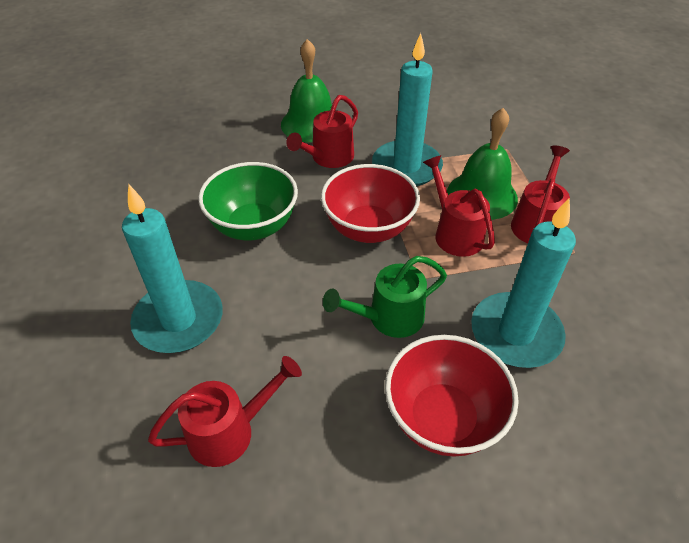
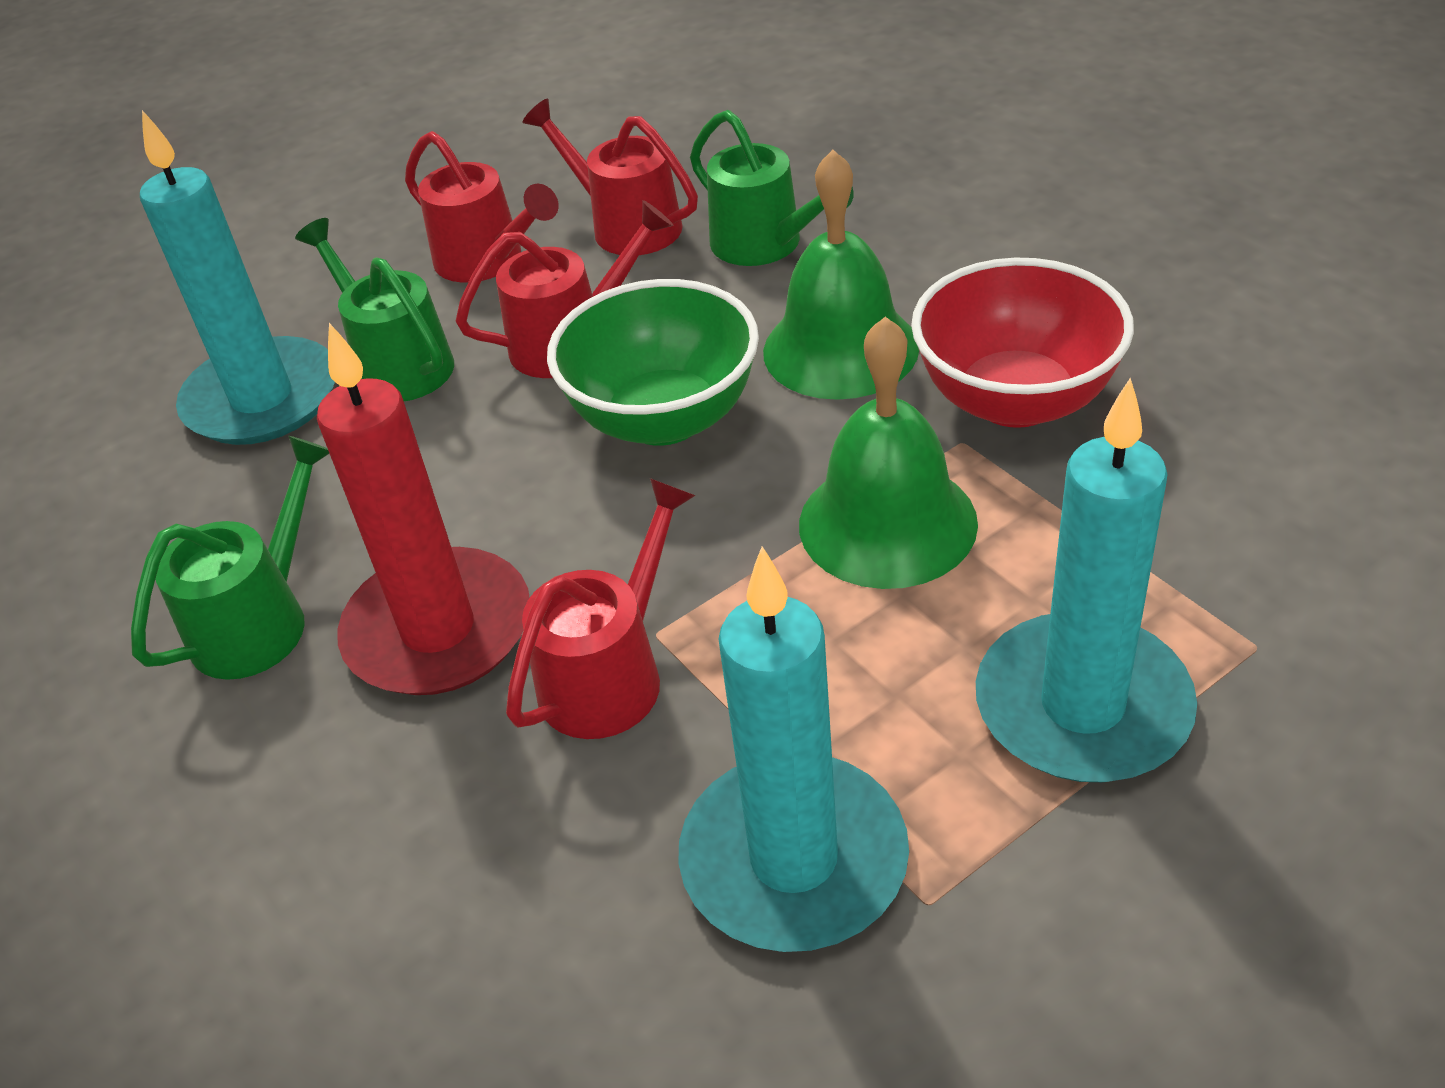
green watering can: 1 -> 3
red bowl: 2 -> 1
red candle: 0 -> 1

